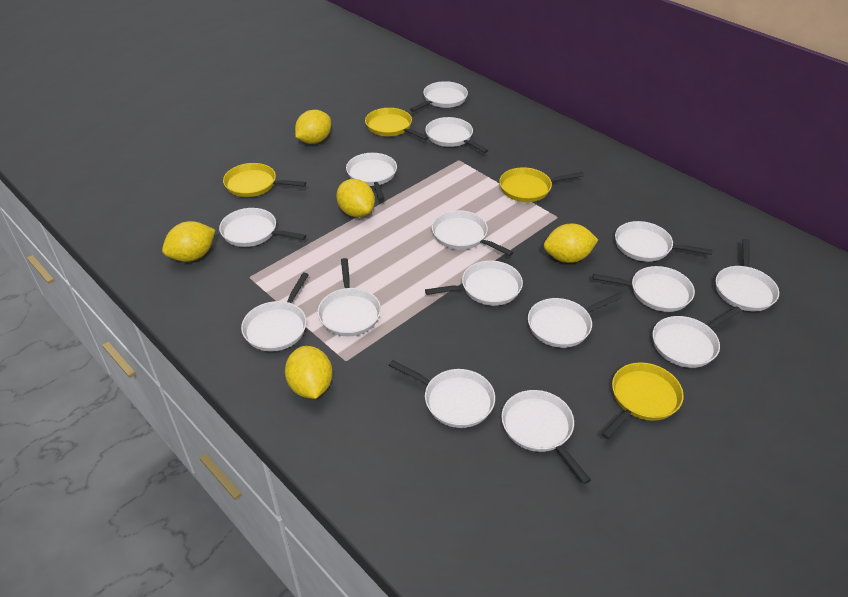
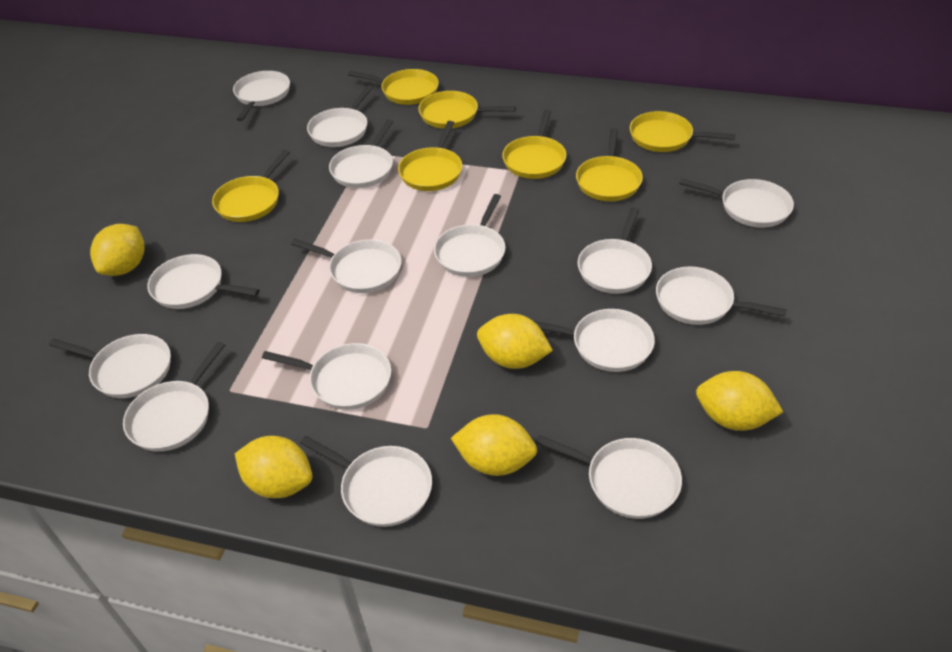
yellow pan: 4 -> 7

